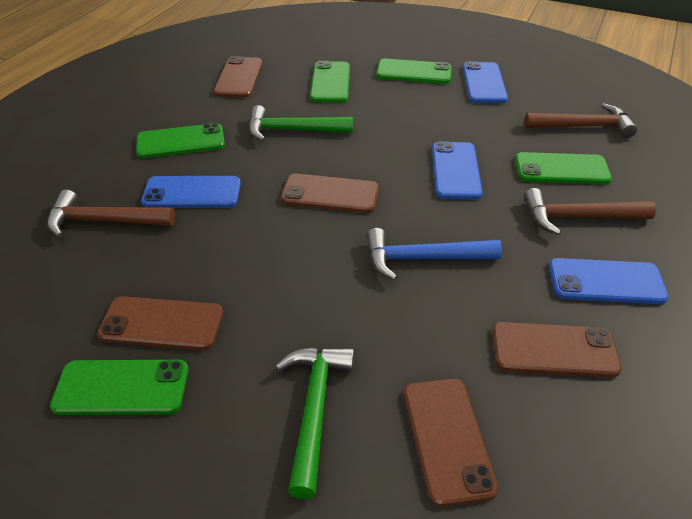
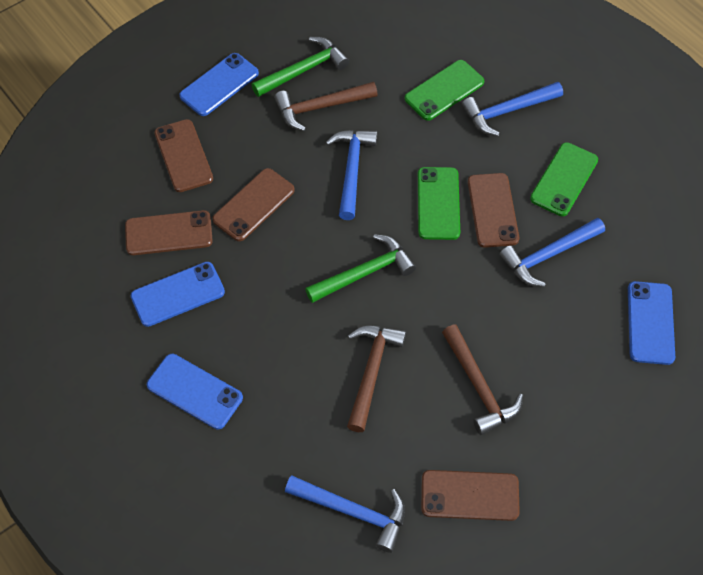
blue hammer: 1 -> 4
green phone: 5 -> 3

